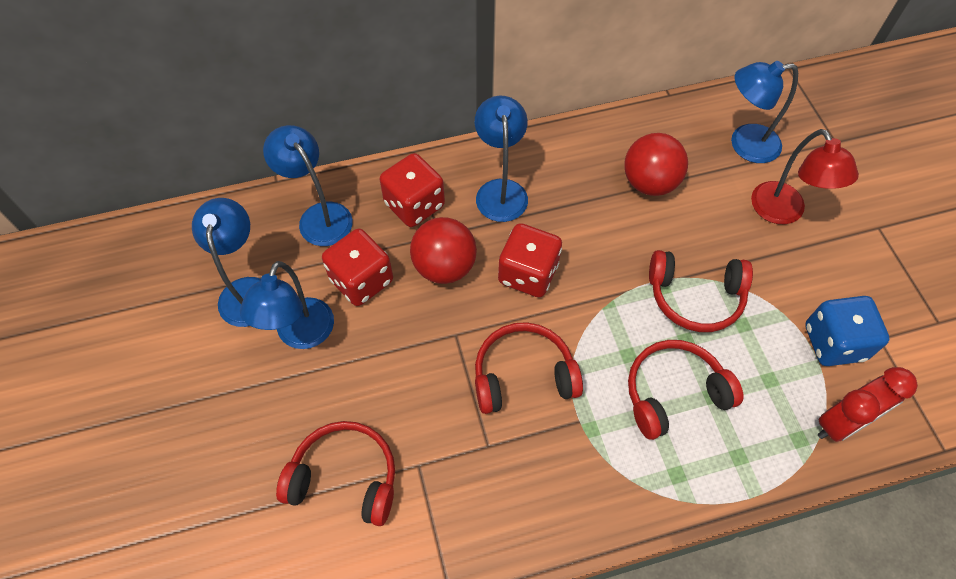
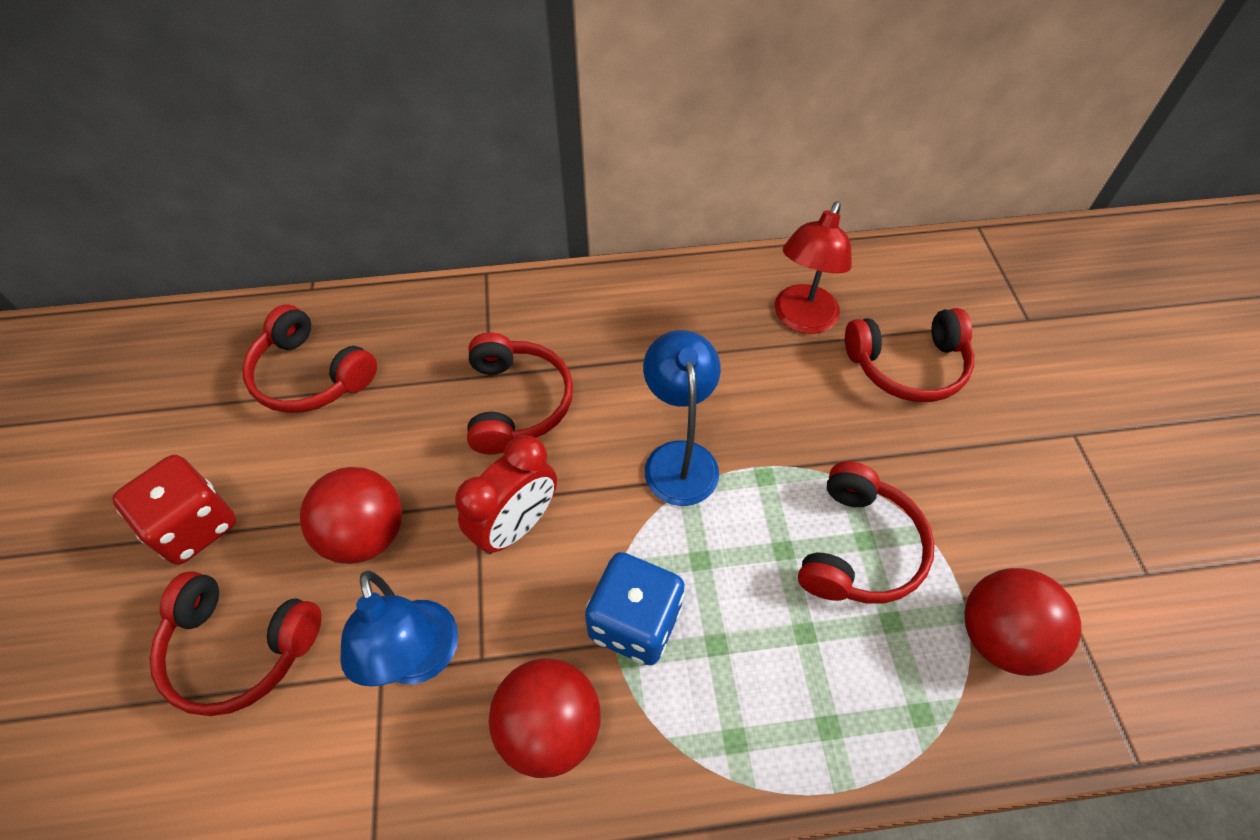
blue lamp: 5 -> 2
red ball: 2 -> 3
red dice: 3 -> 1
red headphones: 4 -> 5

